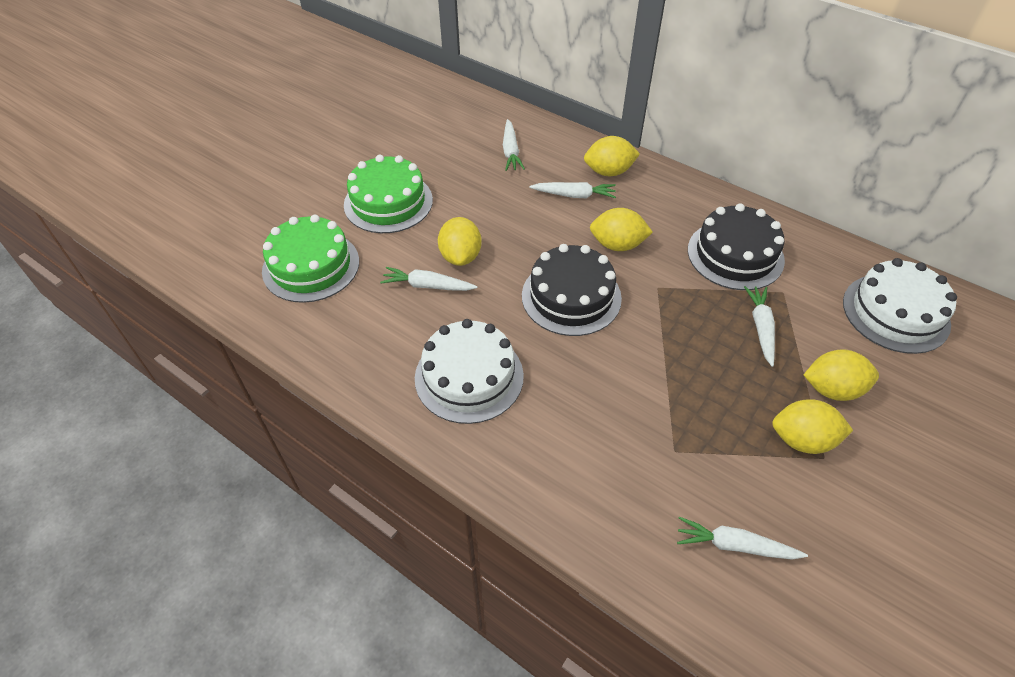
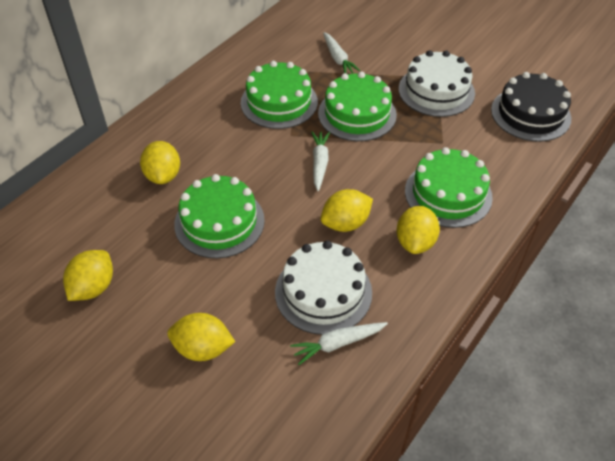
black cake: 2 -> 1
green cake: 2 -> 4
white carrot: 5 -> 3

